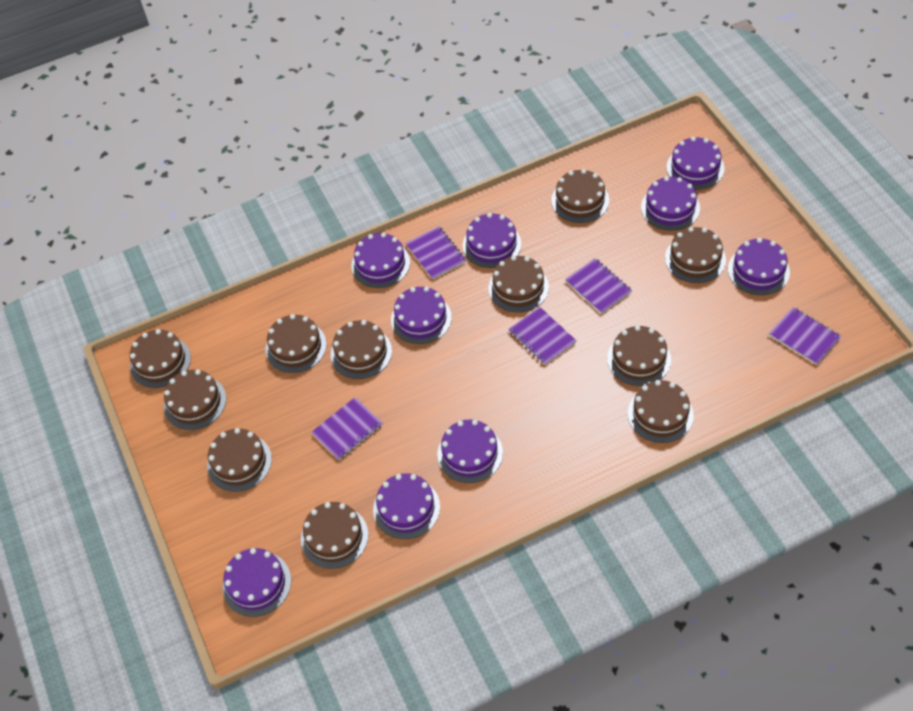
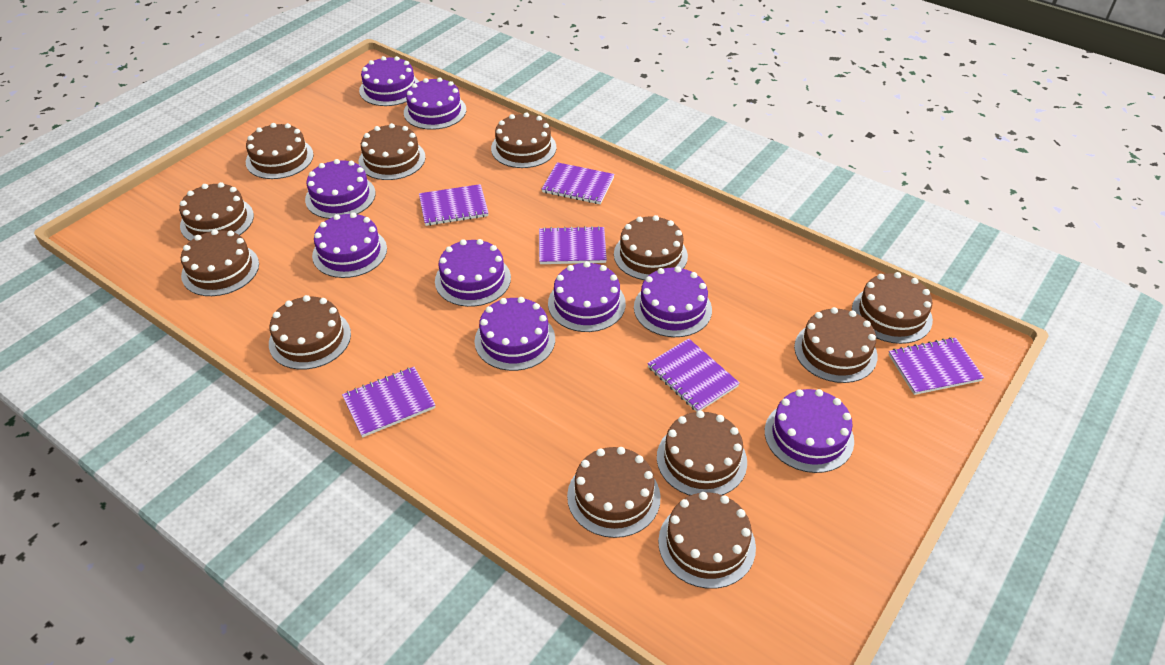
brown cake: 11 -> 12
purple notebook: 5 -> 6

